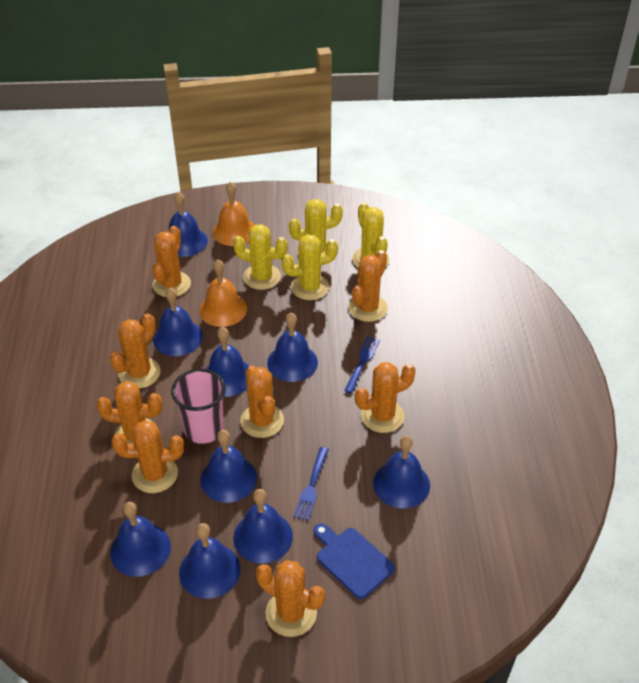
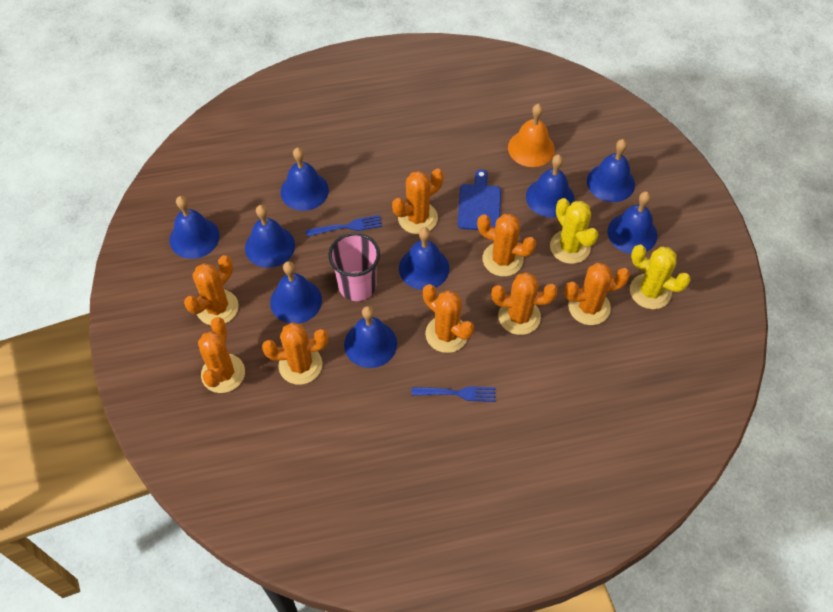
orange bell: 2 -> 1
yellow cactus: 4 -> 2

